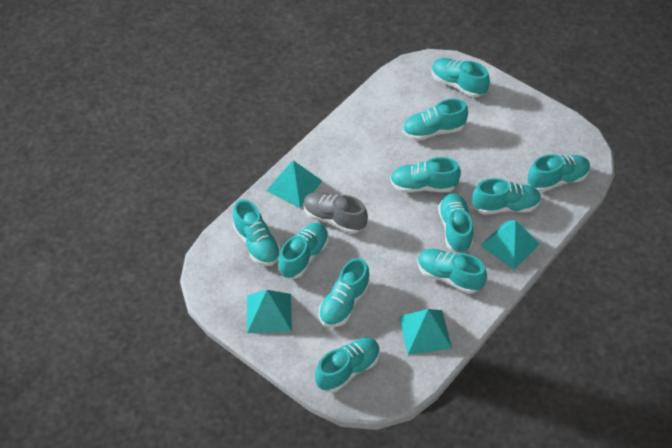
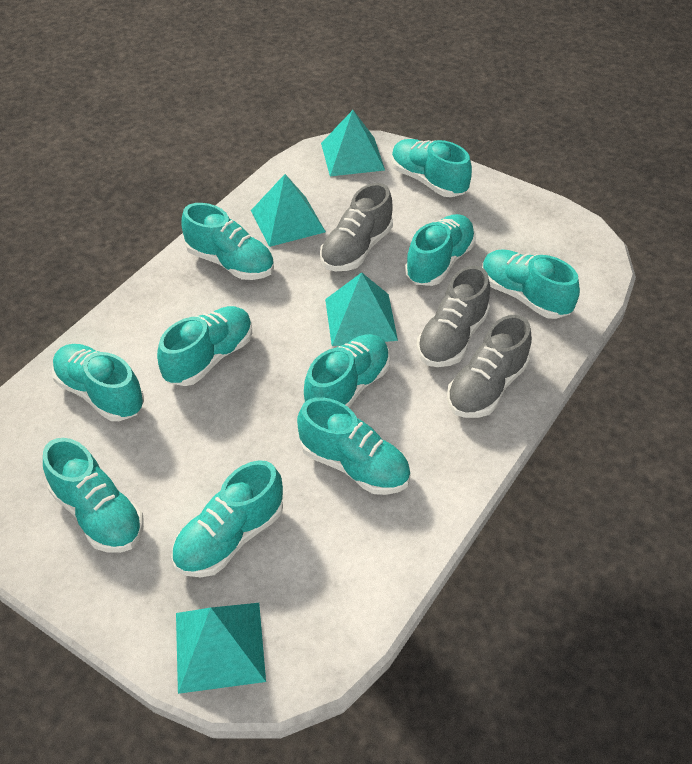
grey shoe: 1 -> 3
turquoise shoe: 11 -> 10

